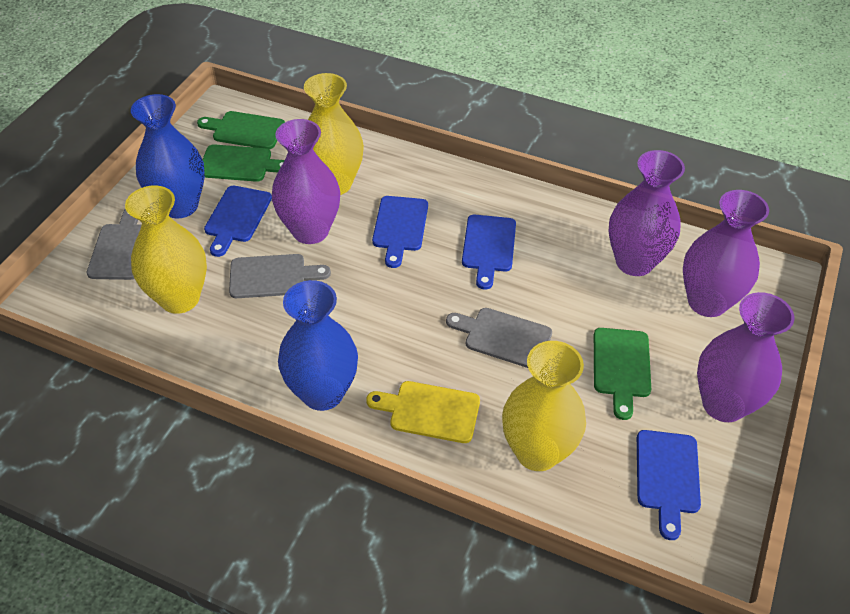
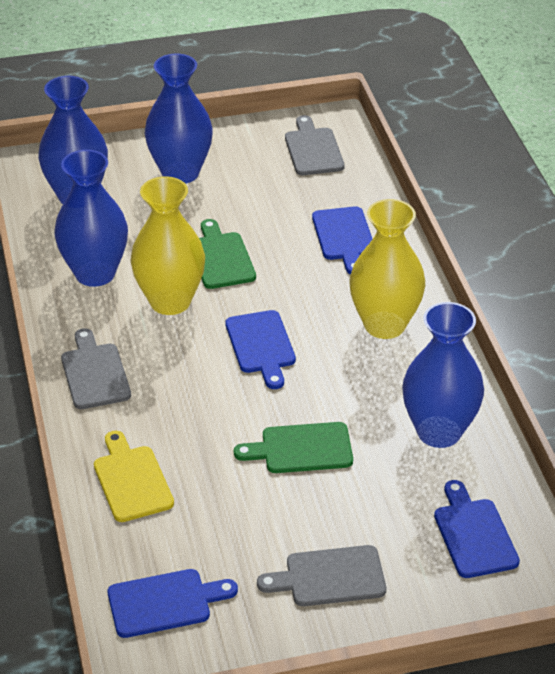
blue vase: 2 -> 4
green cutting board: 3 -> 2
purple vase: 4 -> 0
yellow vase: 3 -> 2

